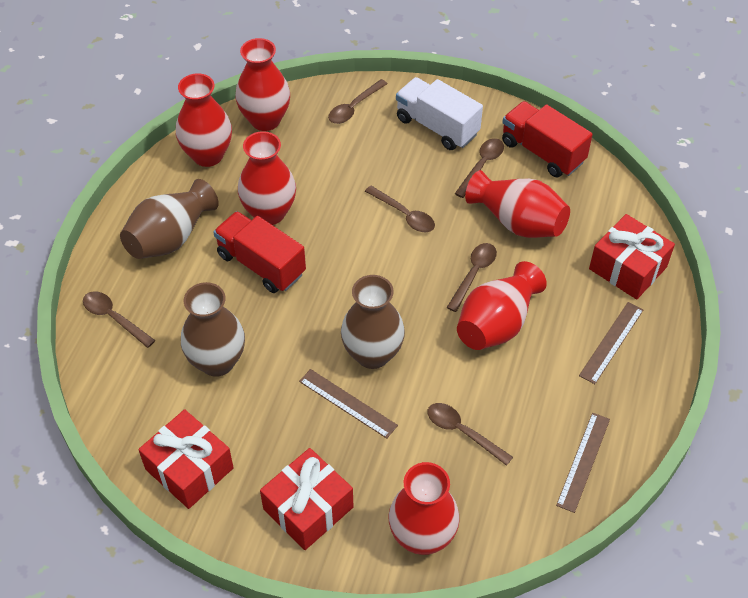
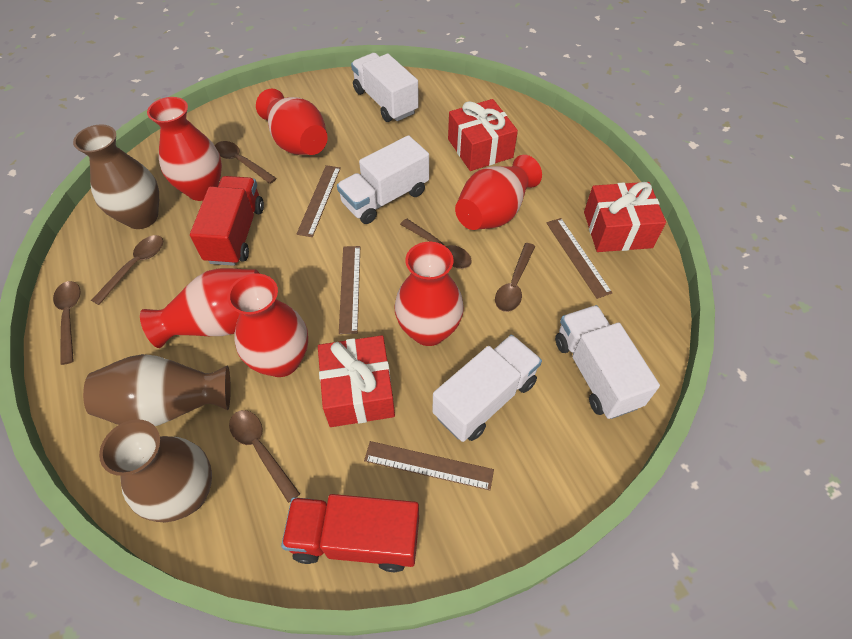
brown ruler: 3 -> 4
white truck: 1 -> 4

